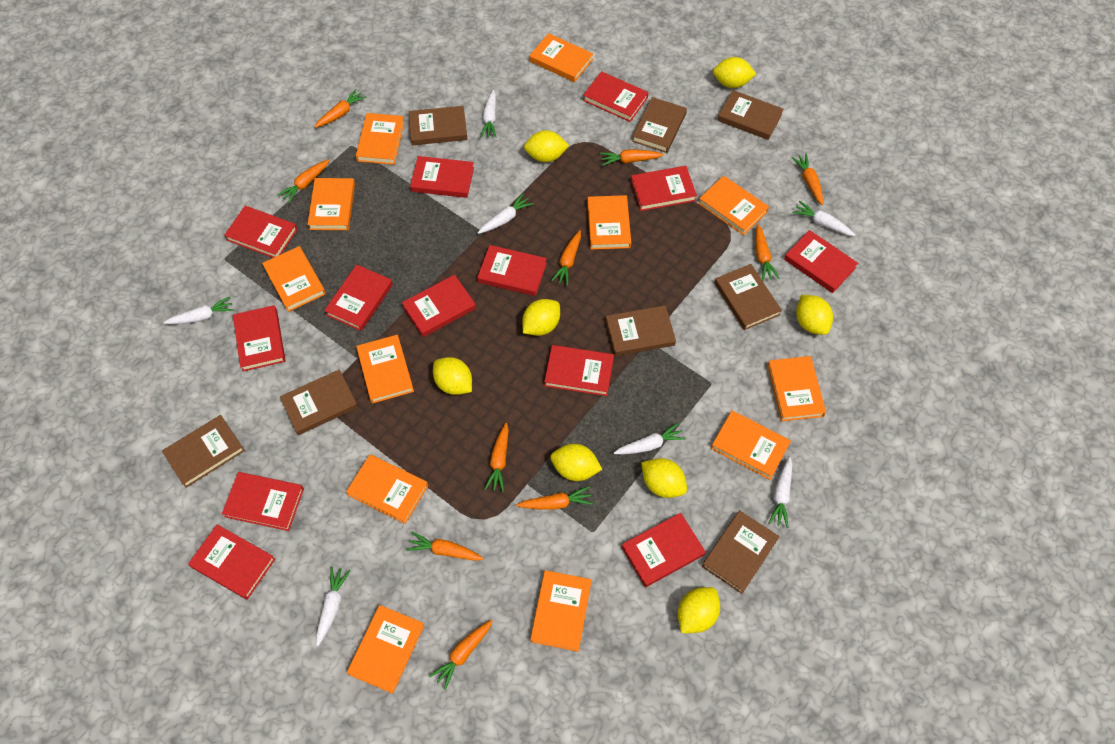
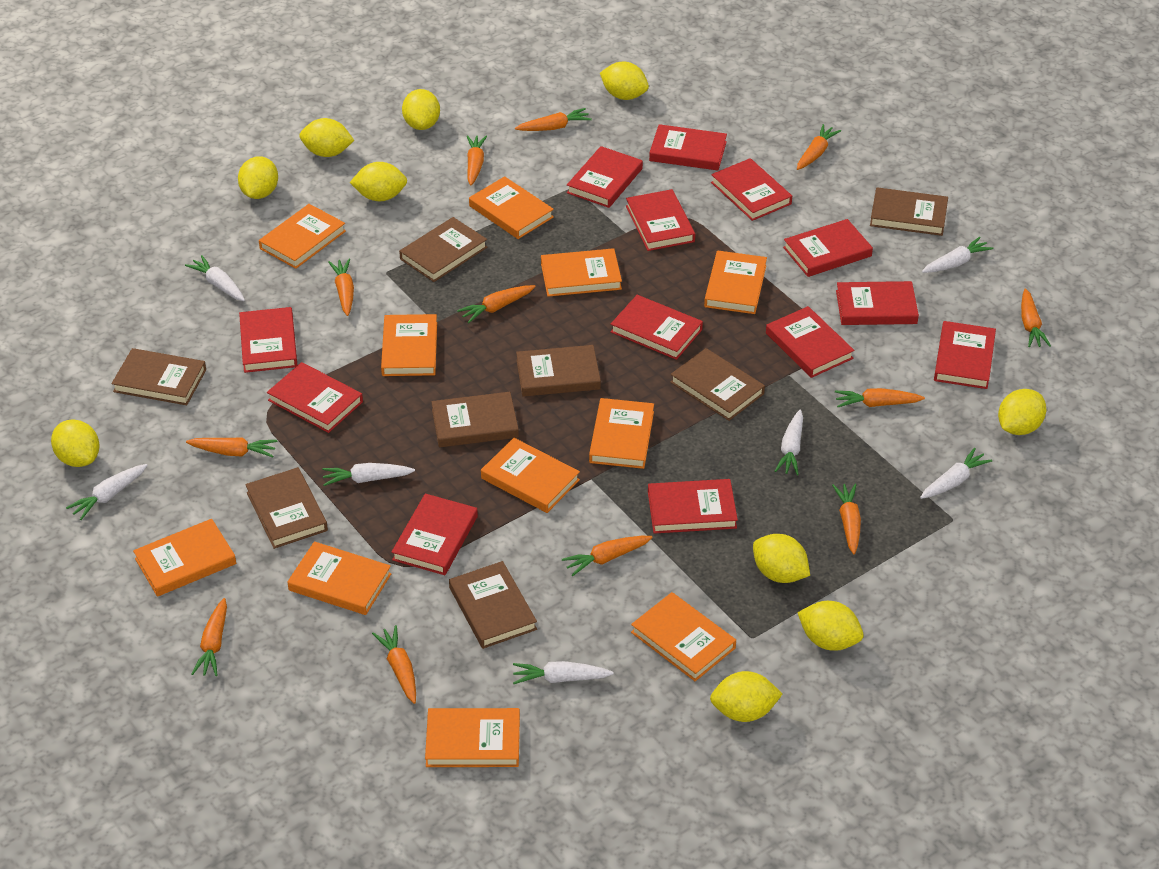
orange book: 12 -> 11
orange carrot: 10 -> 12
yellow lemon: 8 -> 10

